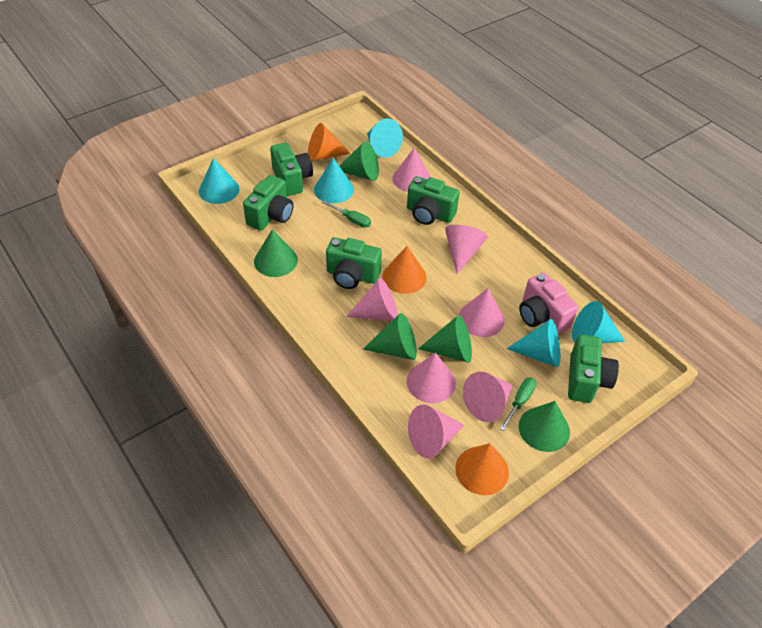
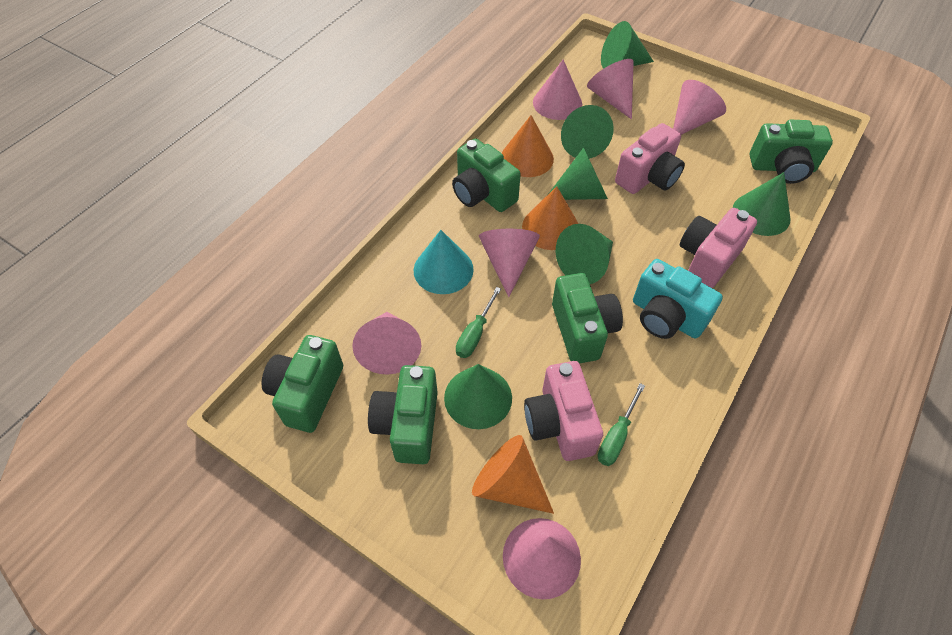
green cone: 5 -> 6
pink camera: 1 -> 3
pink cone: 7 -> 6
turquoise camera: 0 -> 1
turquoise cone: 5 -> 1

